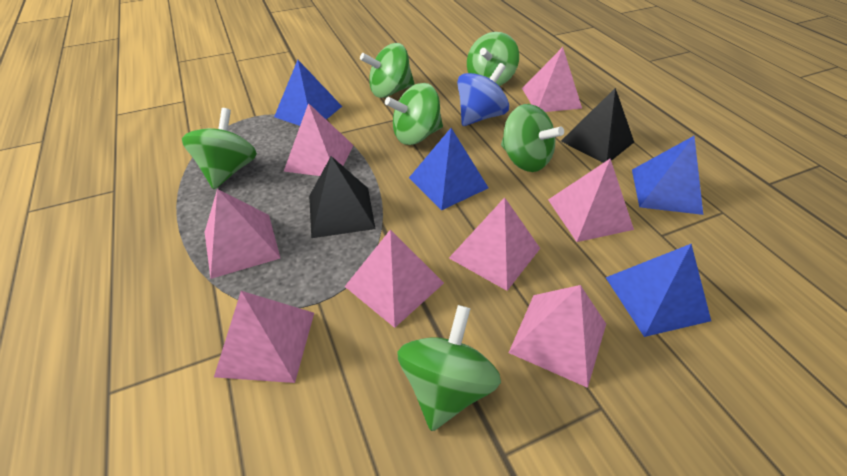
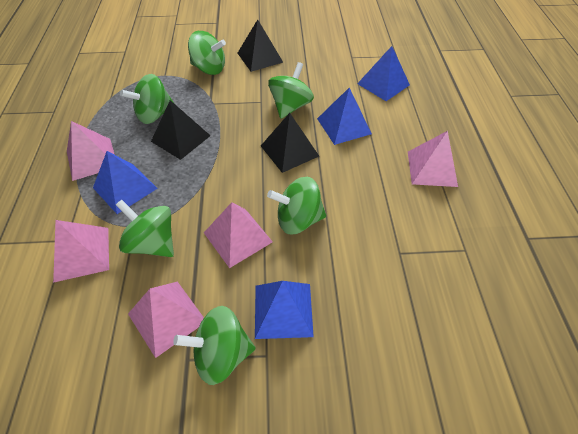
black pyramid: 2 -> 3
blue spinning top: 1 -> 0
pink pyramid: 8 -> 5

